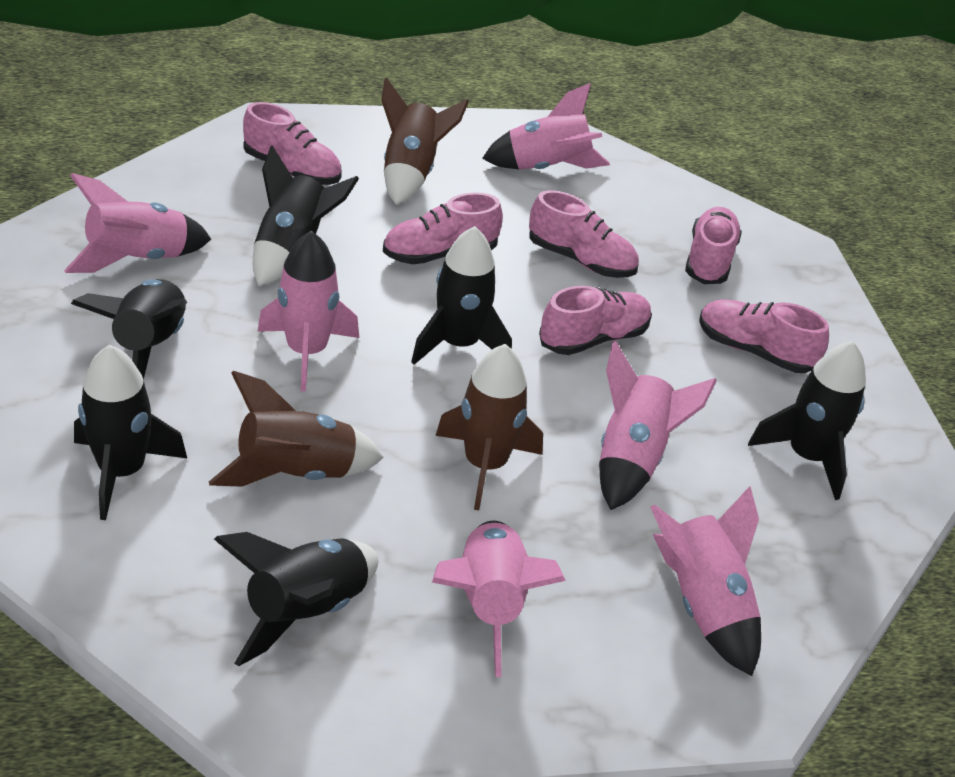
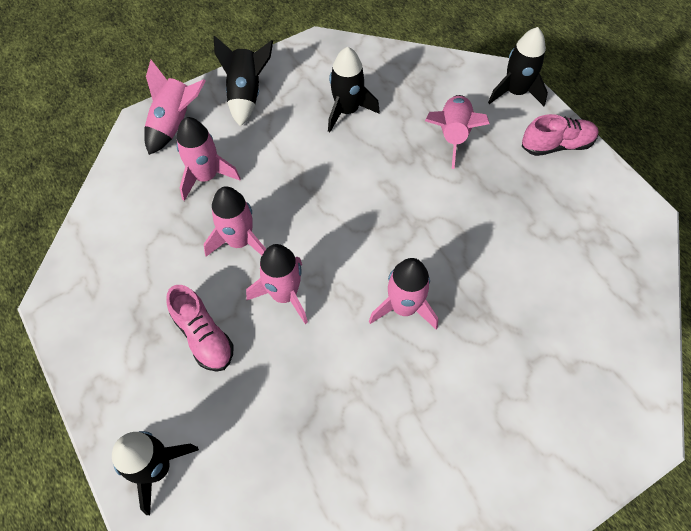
black rocket: 6 -> 4
brown rocket: 3 -> 0
pink shoe: 6 -> 2

